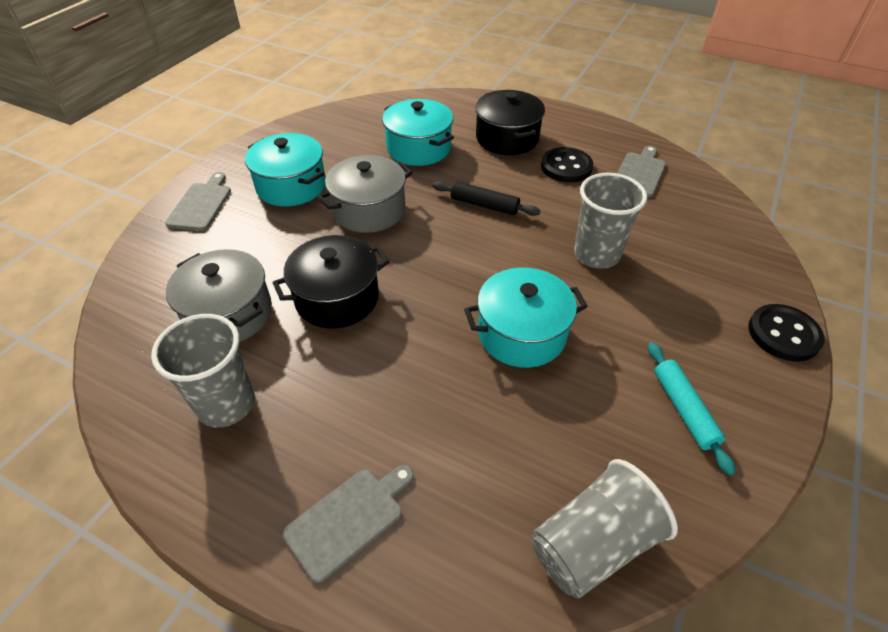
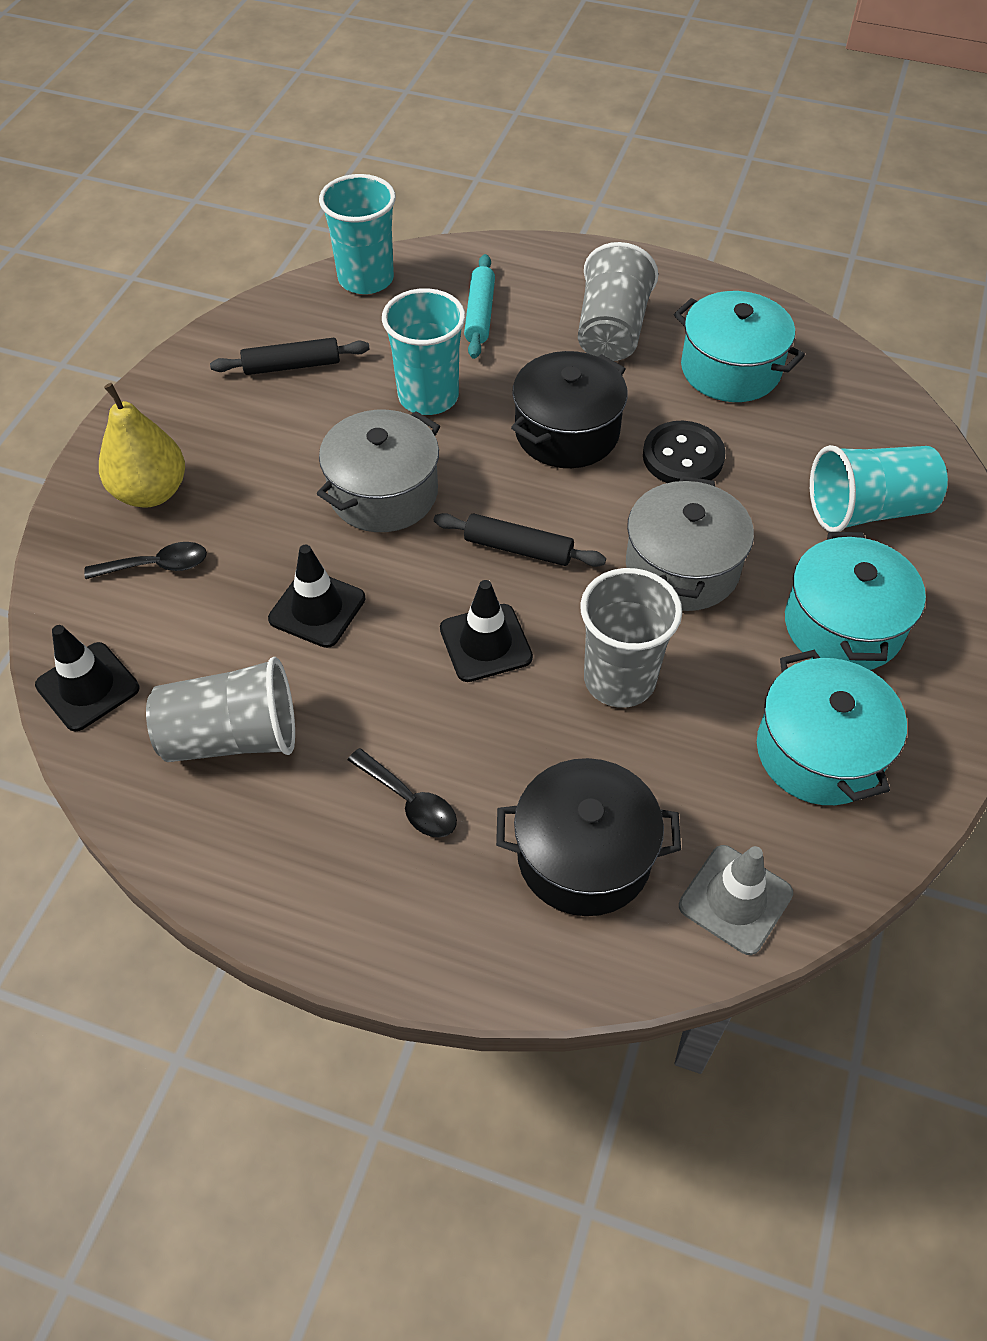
black button: 2 -> 1
black rolling pin: 1 -> 2
black spoon: 0 -> 2
black traffic cone: 0 -> 3
grey cutting board: 3 -> 0
grey traffic cone: 0 -> 1
turquoise cup: 0 -> 3
yellow pear: 0 -> 1

